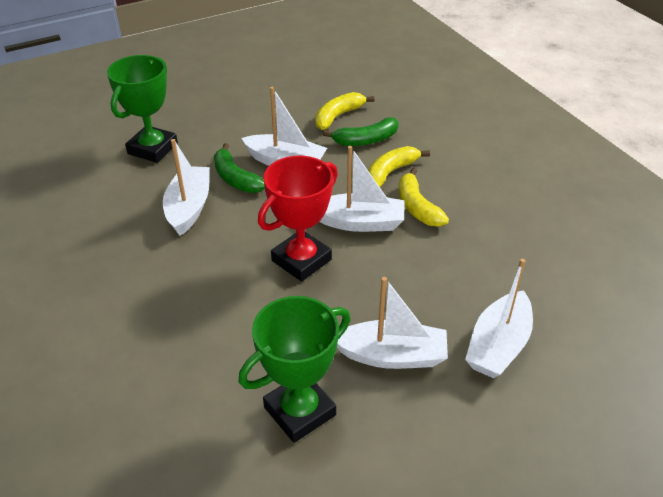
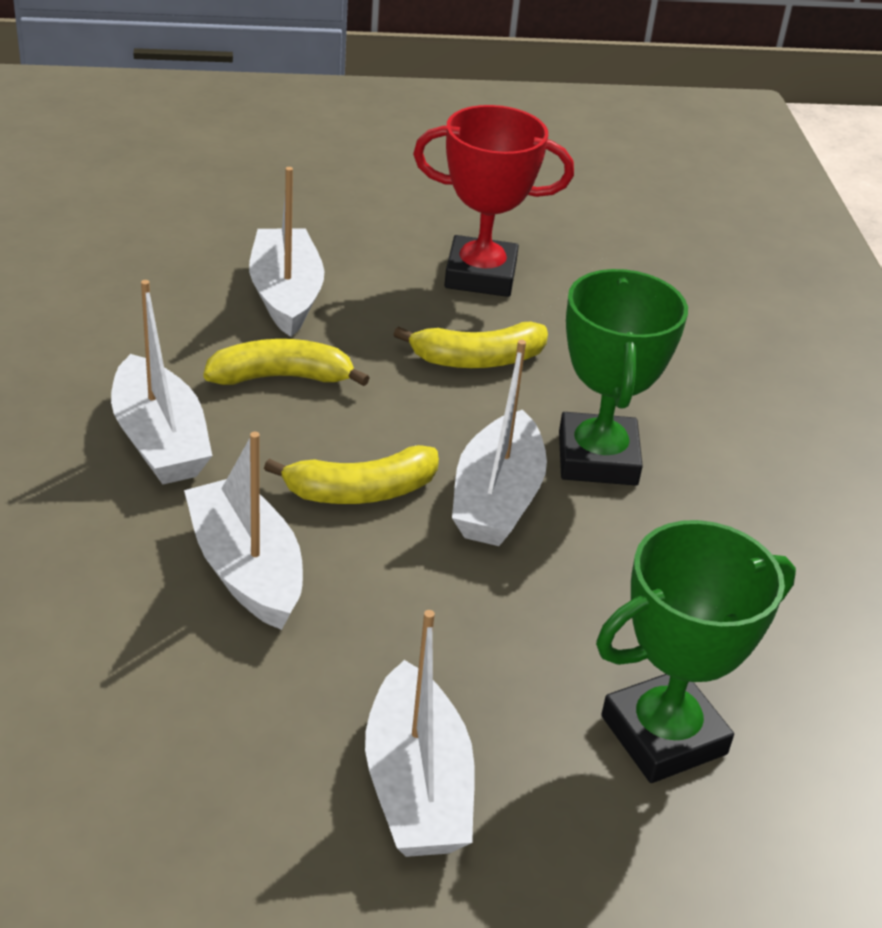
green banana: 2 -> 0

